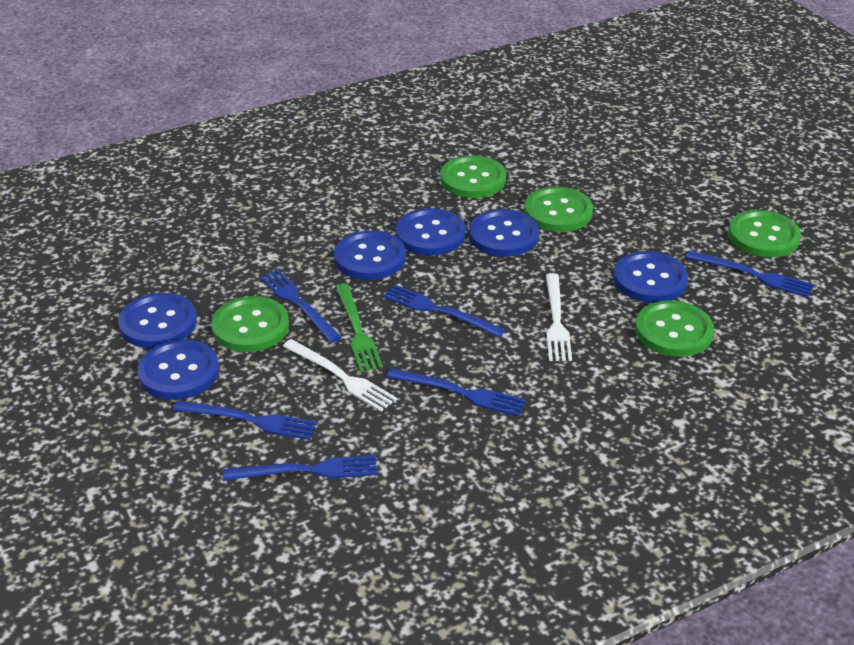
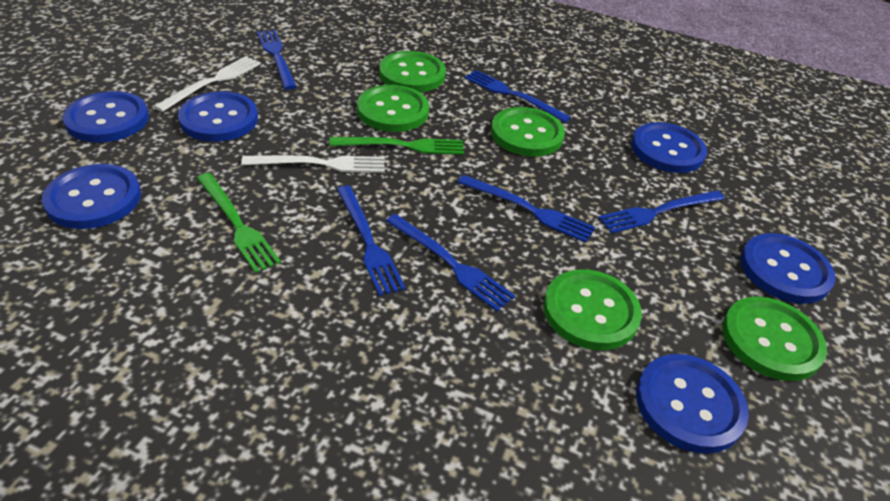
green fork: 1 -> 2

